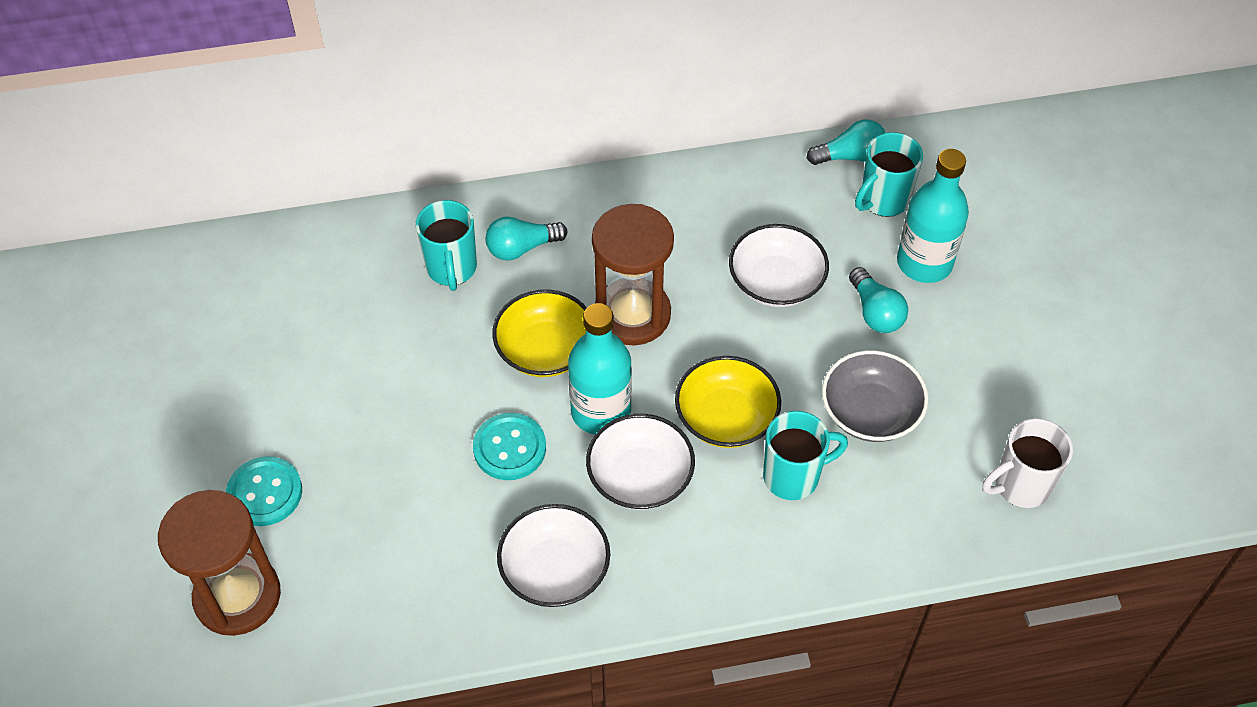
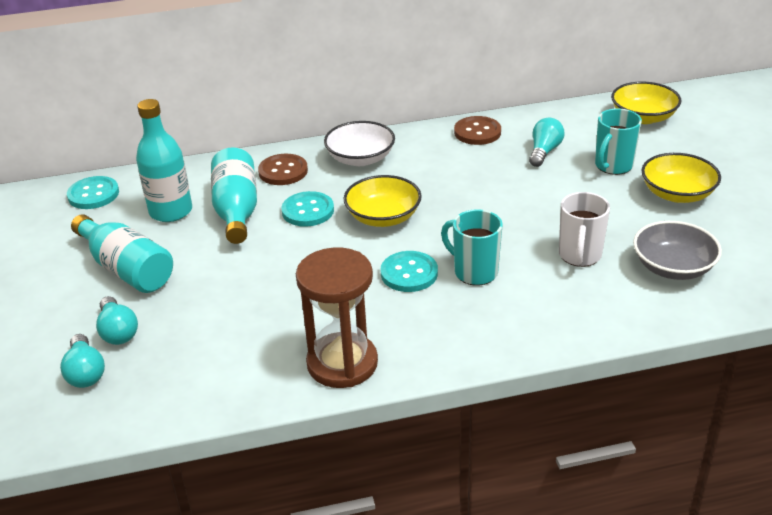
brown button: 0 -> 2
brown hourglass: 2 -> 1
turquoise bottle: 2 -> 3
turquoise button: 2 -> 3
turquoise mug: 3 -> 2
white bowl: 3 -> 1
yellow bowl: 2 -> 3

